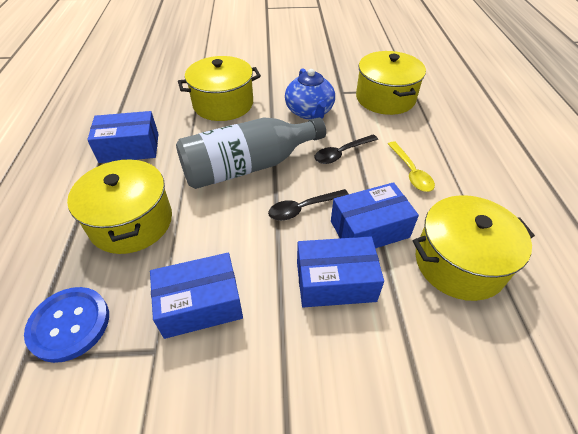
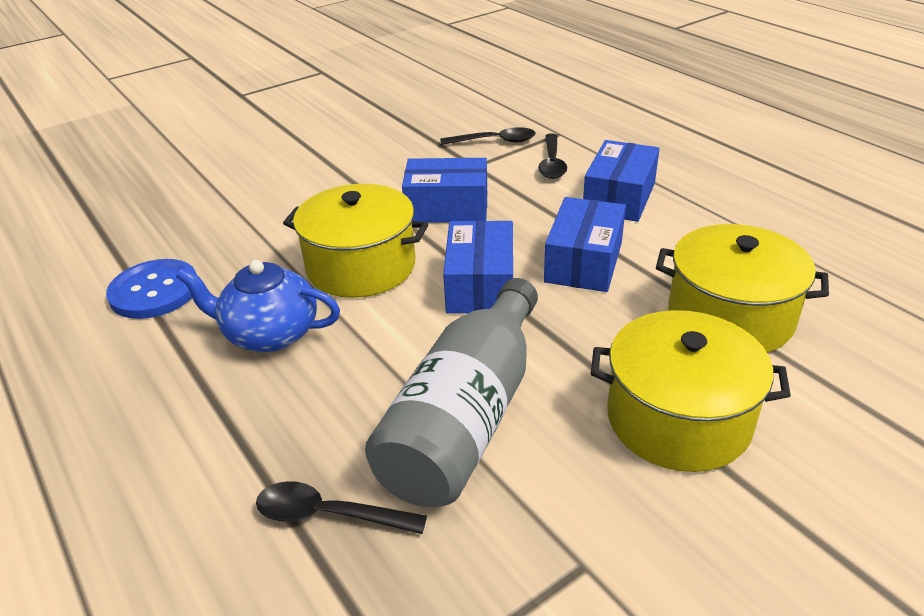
black spoon: 2 -> 3
yellow pot: 4 -> 3
yellow spoon: 1 -> 0

